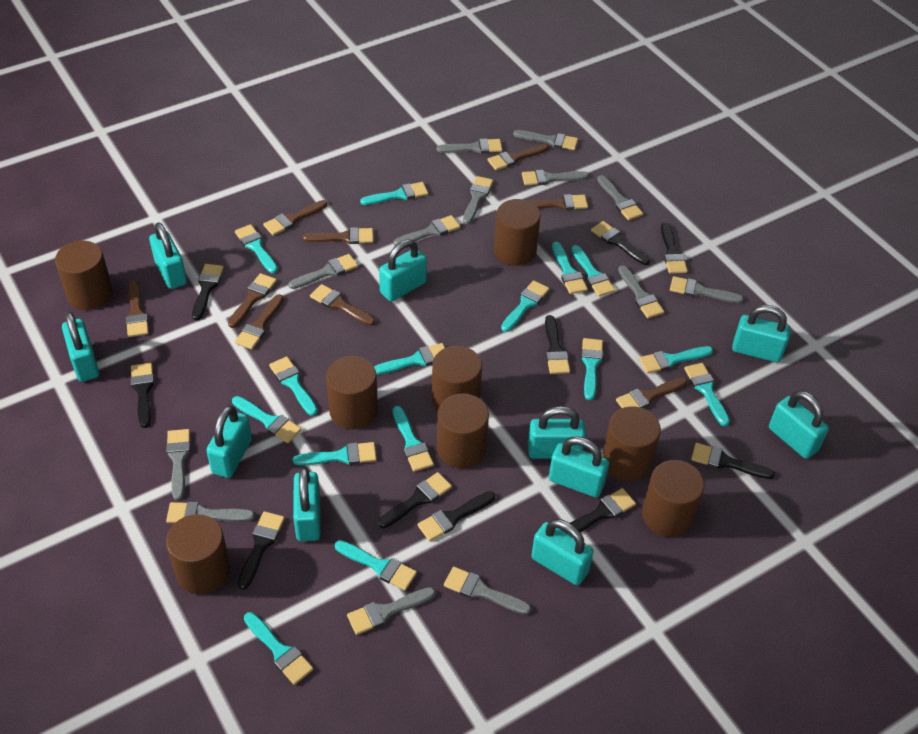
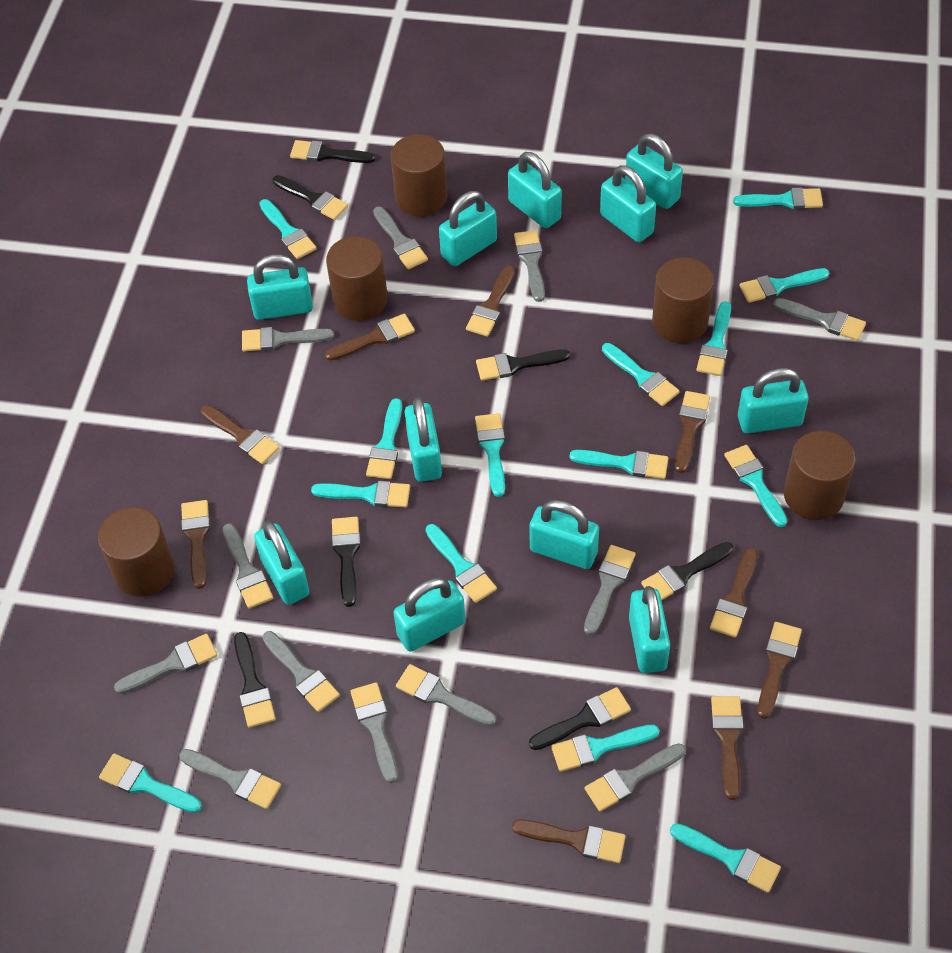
black brush: 10 -> 7
brown cylinder: 8 -> 5
grey brush: 13 -> 12
turquoise brush: 15 -> 14
turquoise padlock: 10 -> 11

